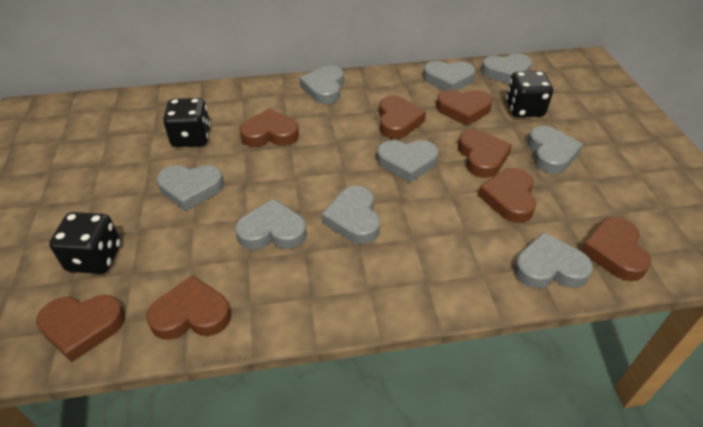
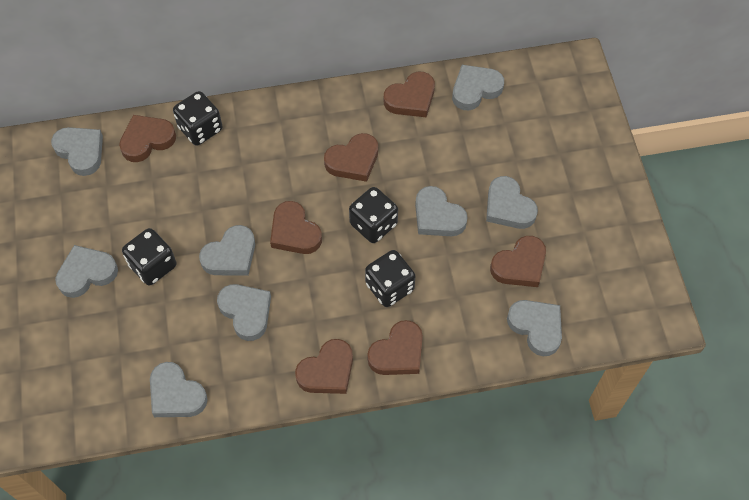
black dice: 3 -> 4
brown heart: 8 -> 7

